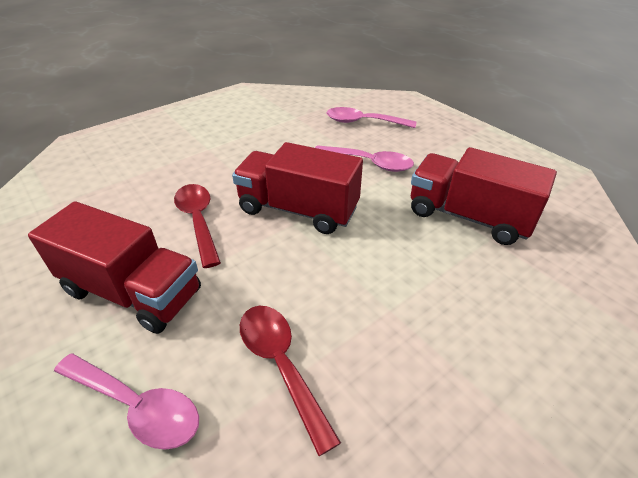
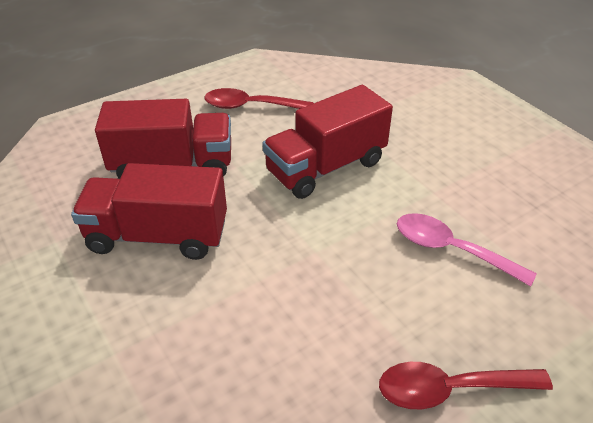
pink spoon: 3 -> 1

